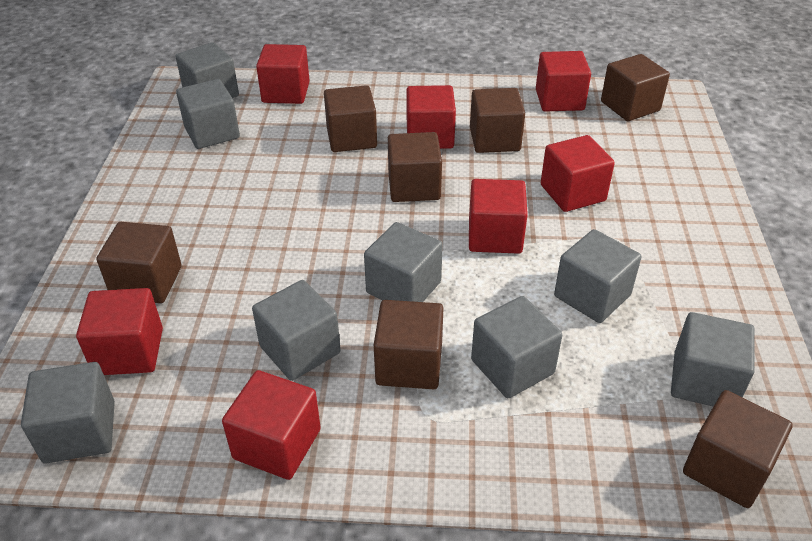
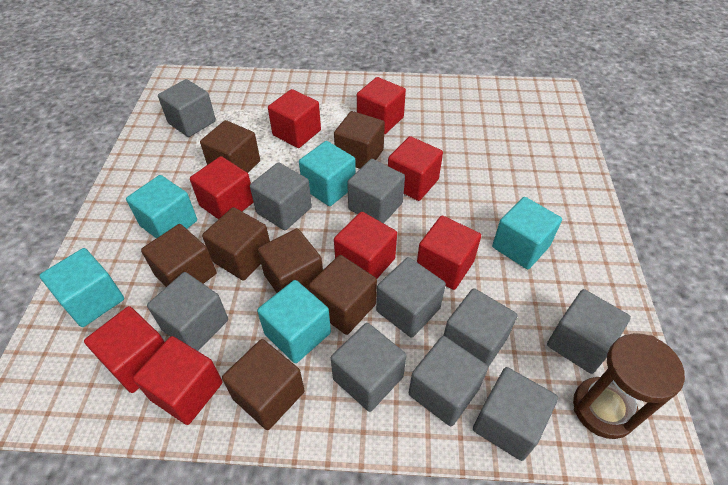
brown hourglass: 0 -> 1
grey cube: 8 -> 10
red cube: 7 -> 8
turquoise cube: 0 -> 5

